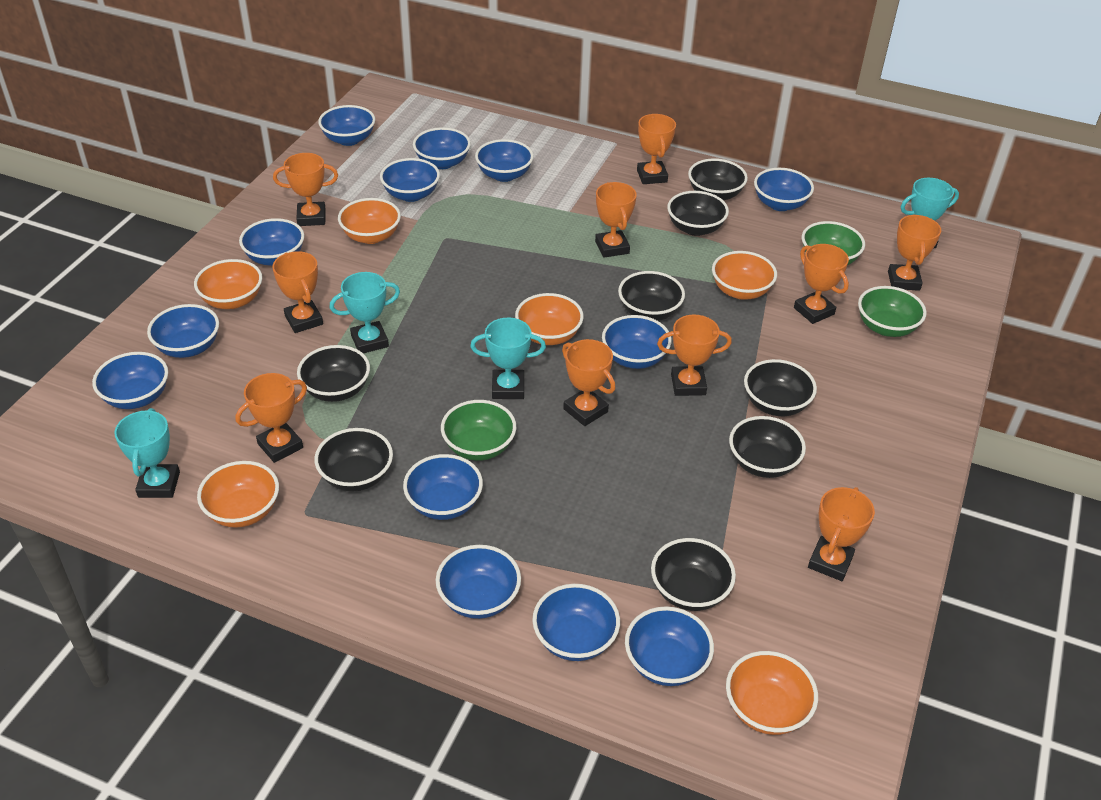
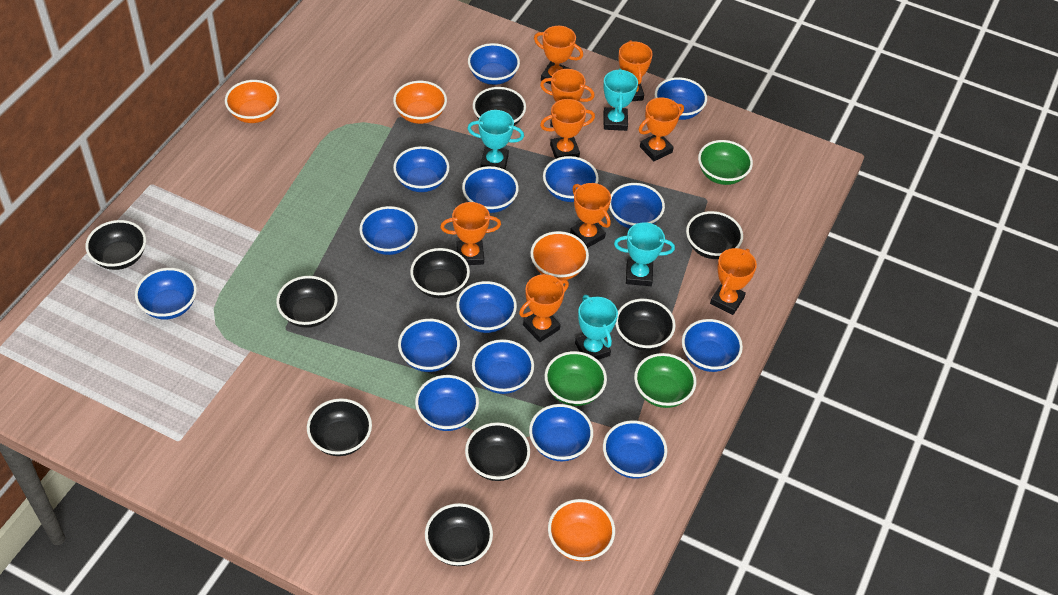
black bowl: 8 -> 9
blue bowl: 13 -> 15
orange bowl: 6 -> 4
orange trophy: 10 -> 9

